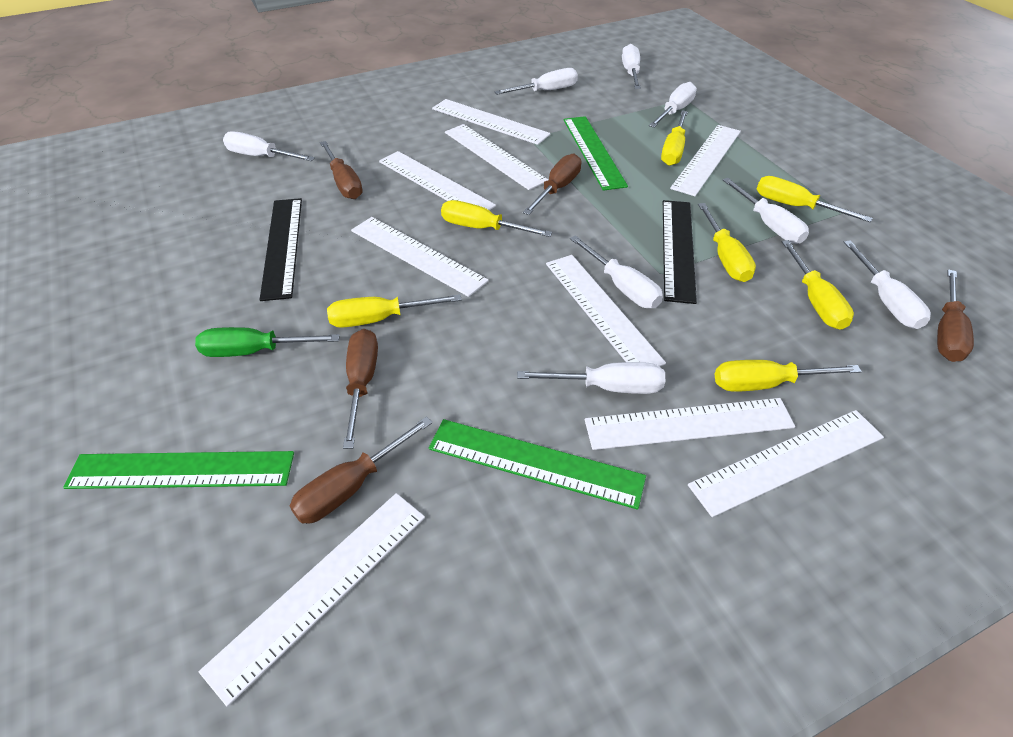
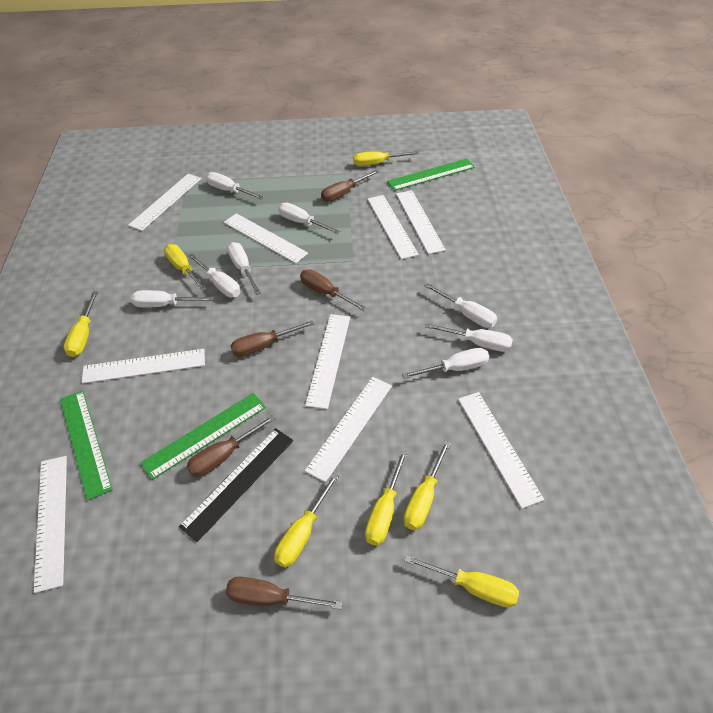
black ruler: 2 -> 1
green screwdriver: 1 -> 0

